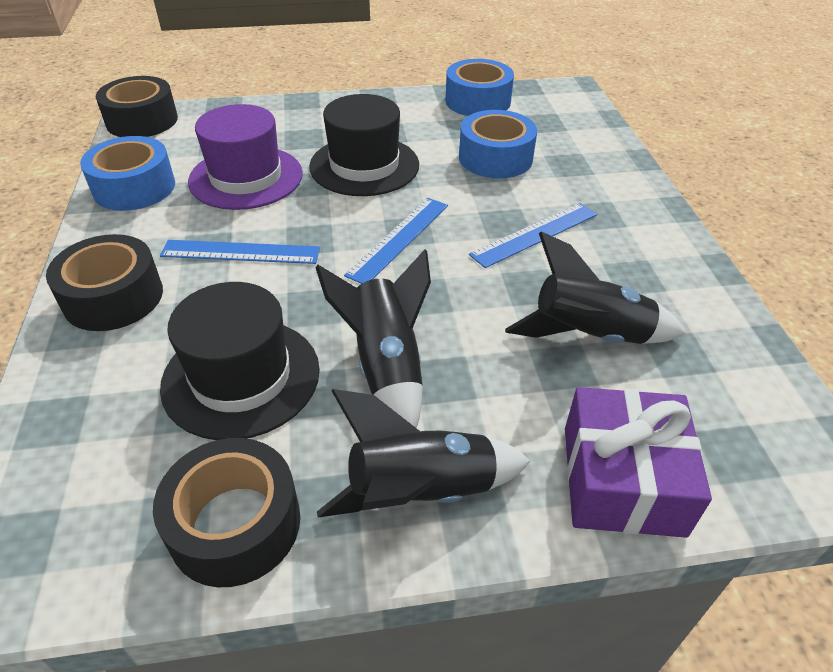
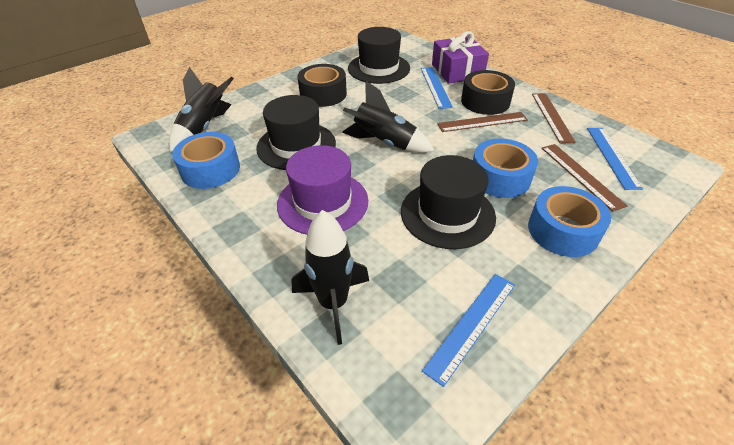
black hat: 2 -> 3
black tape: 3 -> 2
brown ruler: 0 -> 3

